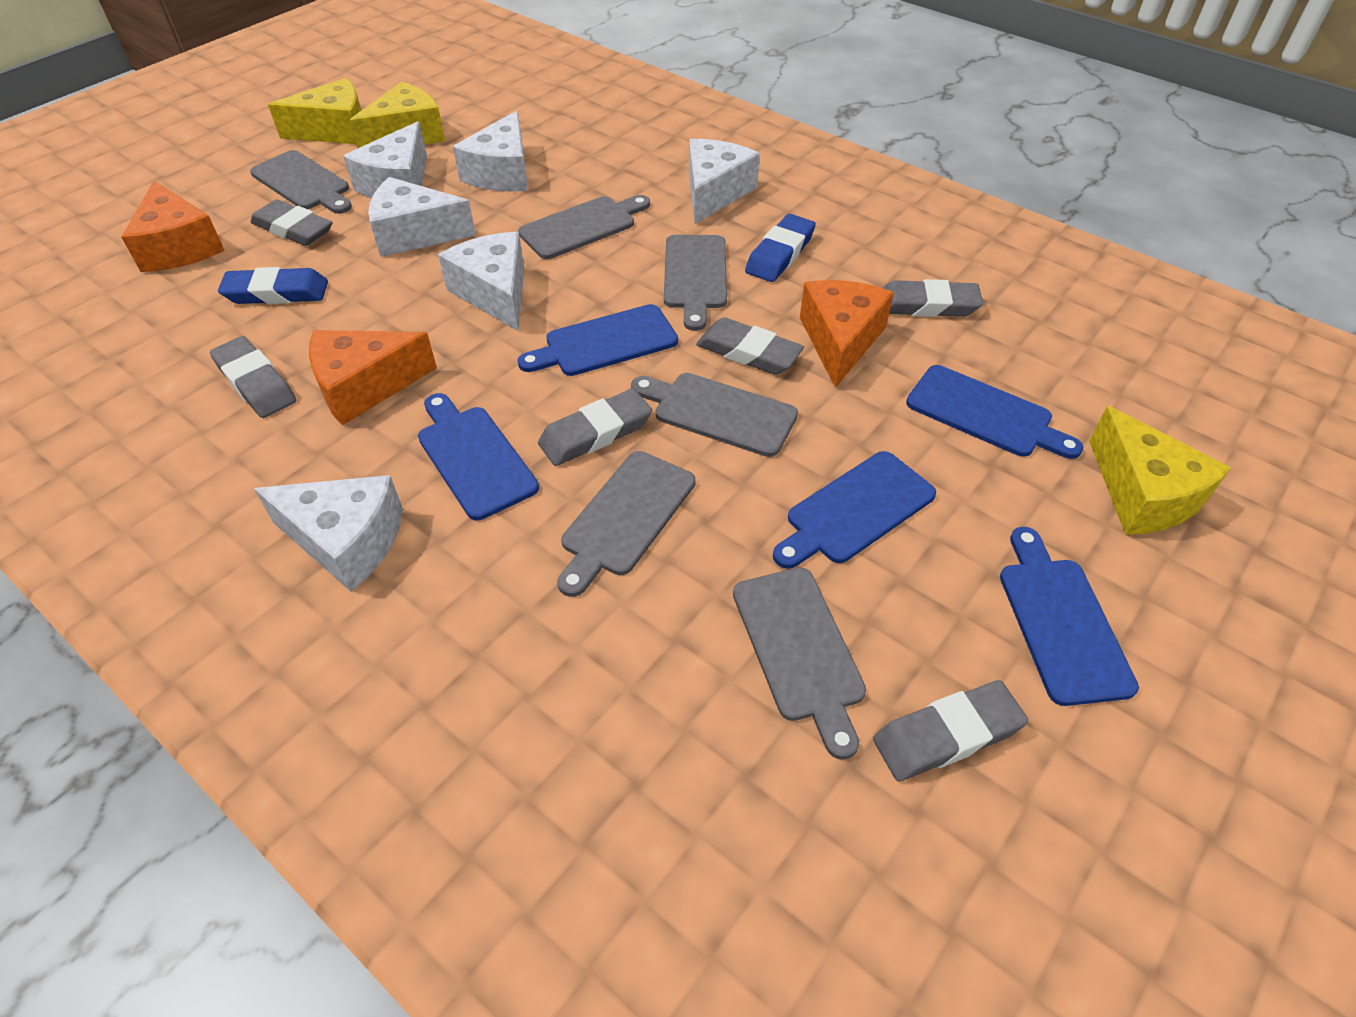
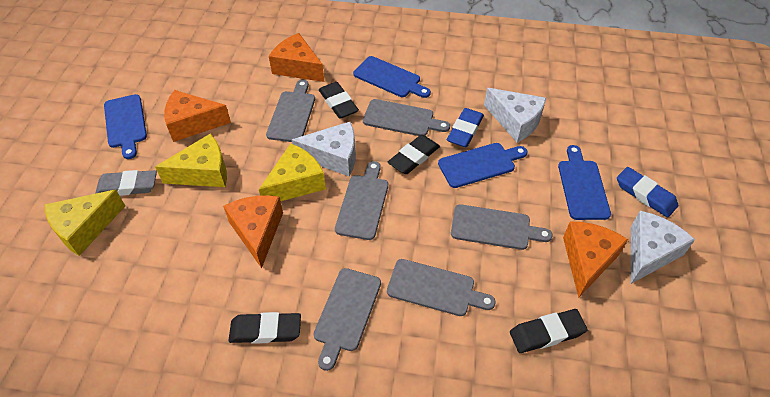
black eraser: 0 -> 4
blue cutting board: 5 -> 4
grey eraser: 6 -> 1
orange cheese: 3 -> 4
white cheese: 6 -> 3

